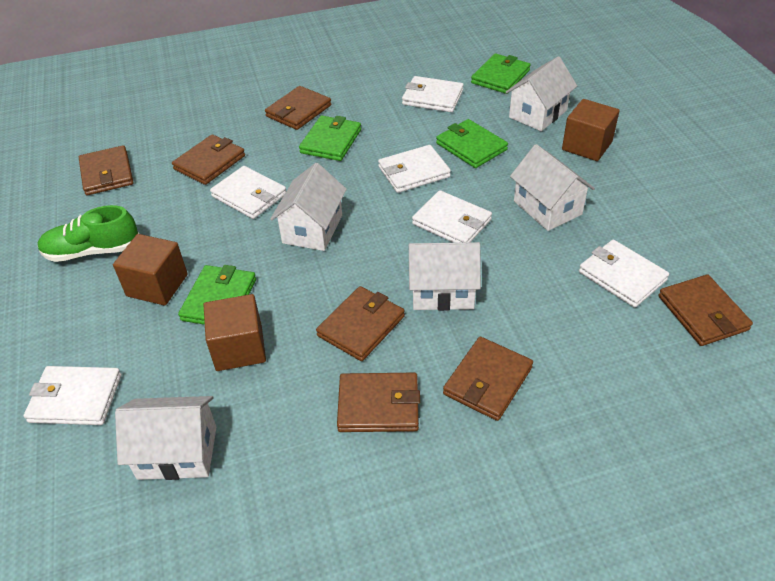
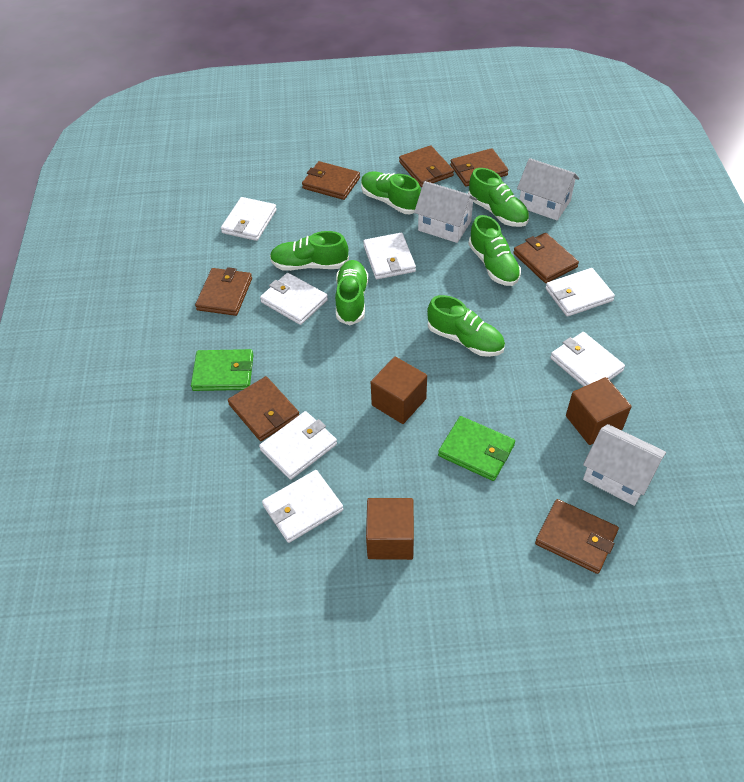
green shoe: 1 -> 6
green wallet: 4 -> 2
white house: 5 -> 3
white wallet: 6 -> 7

